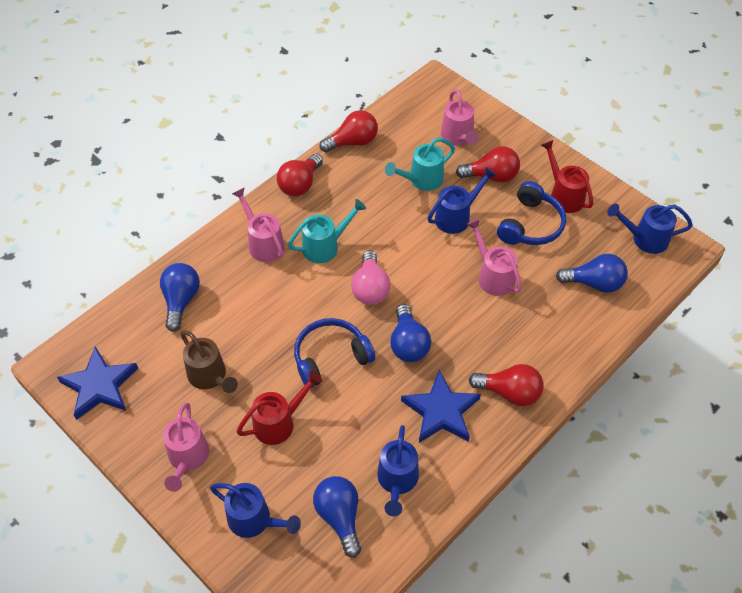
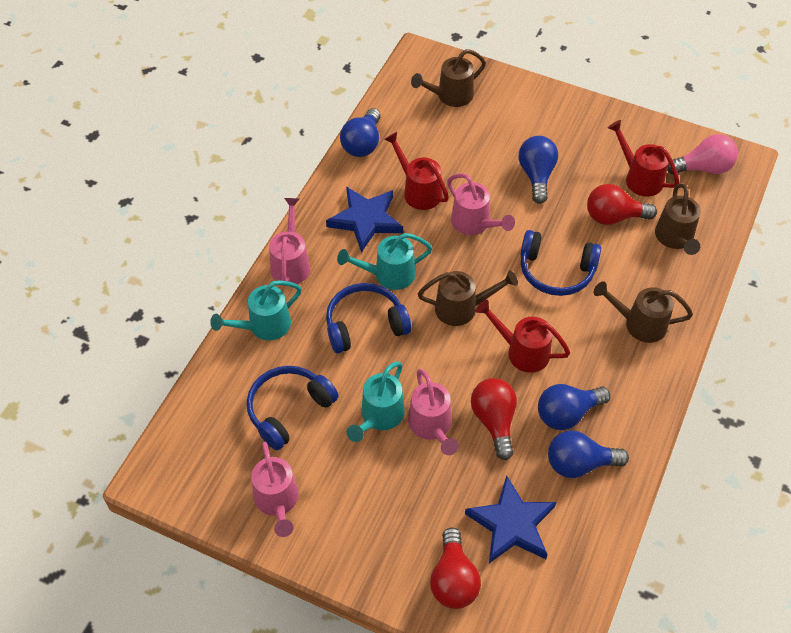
blue headphones: 2 -> 3
blue watering can: 4 -> 0
brown watering can: 1 -> 4
red light bulb: 4 -> 3
red watering can: 2 -> 3
turquoise watering can: 2 -> 3

